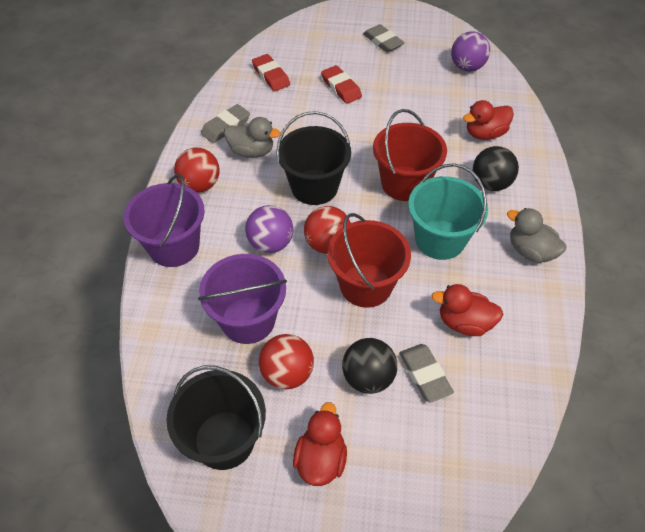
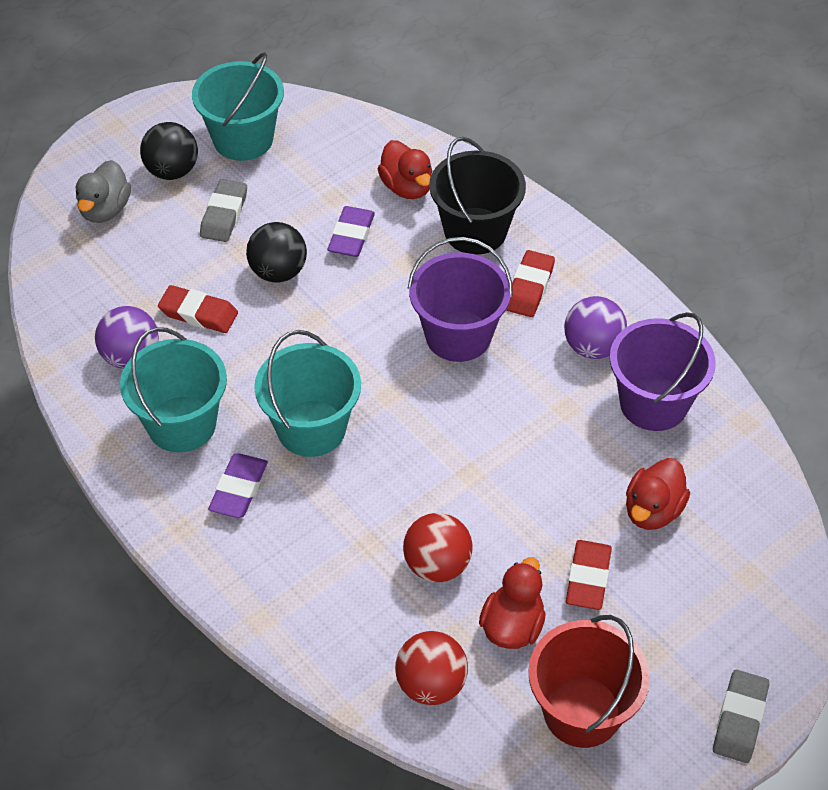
black bucket: 2 -> 1
grey duck: 2 -> 1
grey eraser: 3 -> 2
purple eraser: 0 -> 2
red ball: 3 -> 2
red bucket: 2 -> 1
red eraser: 2 -> 3
turquoise bucket: 1 -> 3

